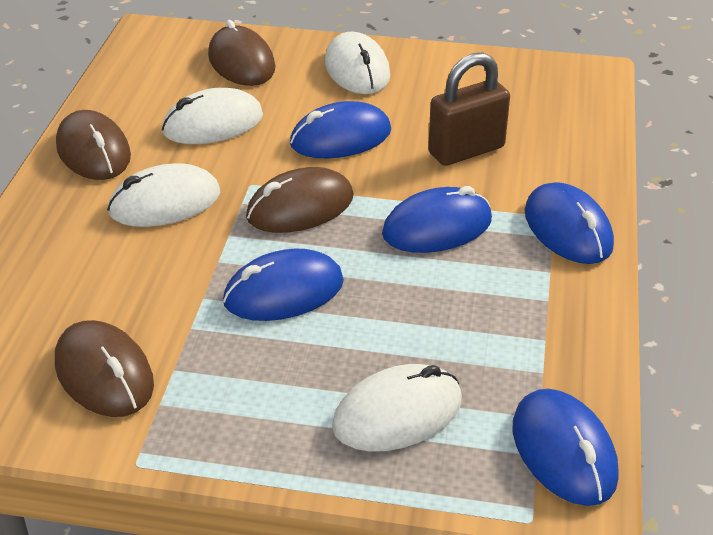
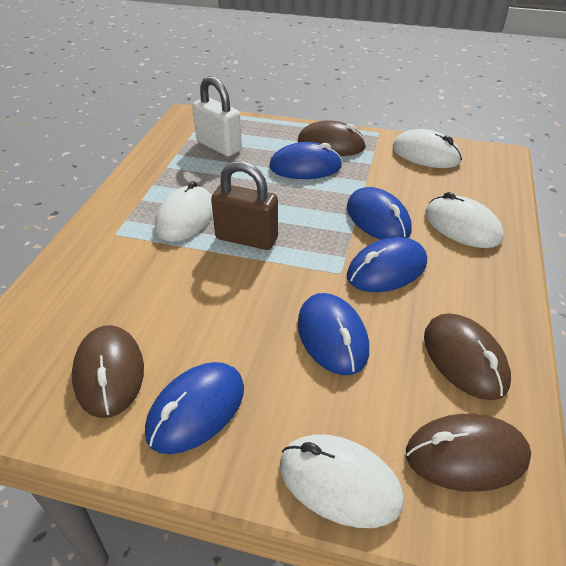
white padlock: 0 -> 1

